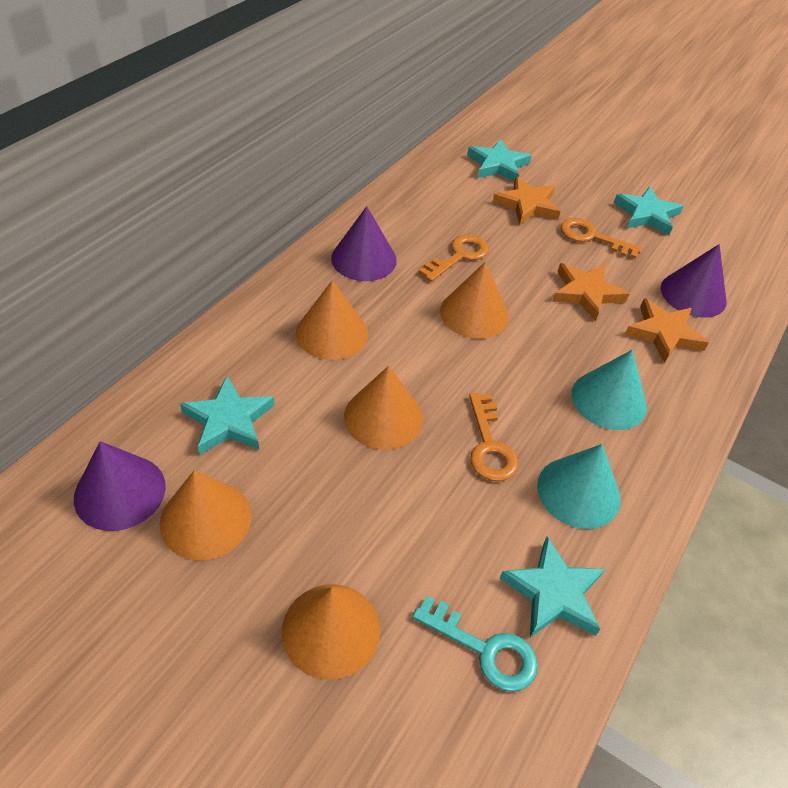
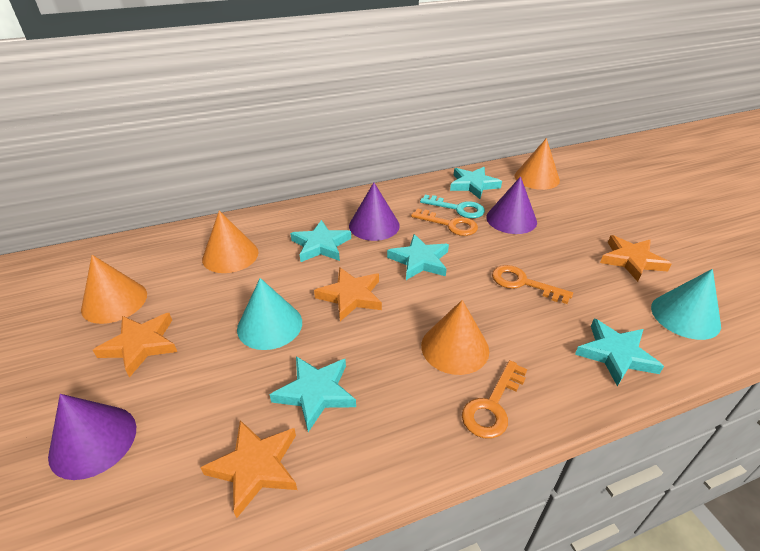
orange cone: 5 -> 4
orange star: 3 -> 4
turquoise star: 4 -> 5

